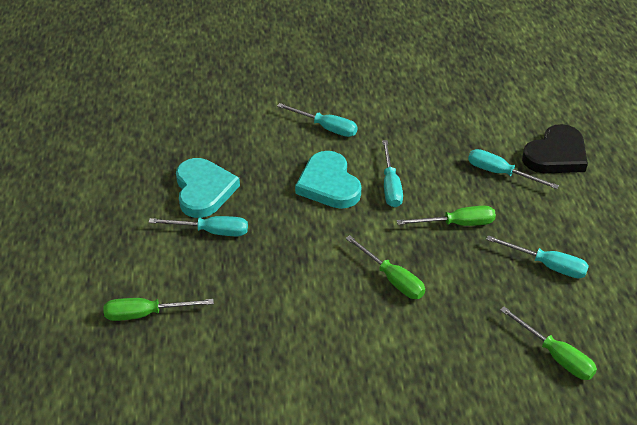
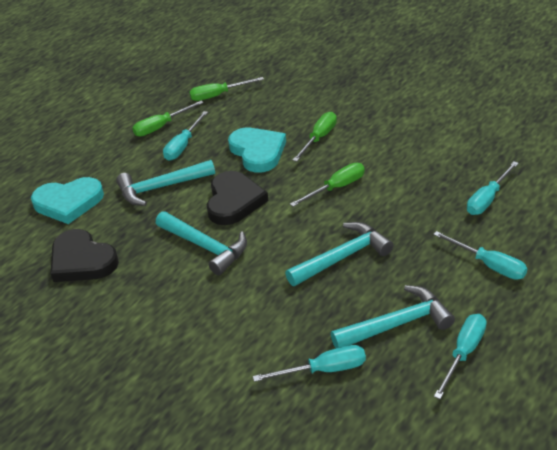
black heart: 1 -> 2
turquoise hammer: 0 -> 4

